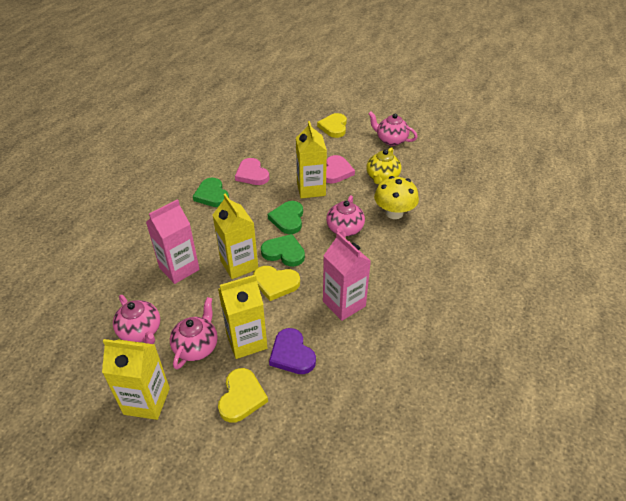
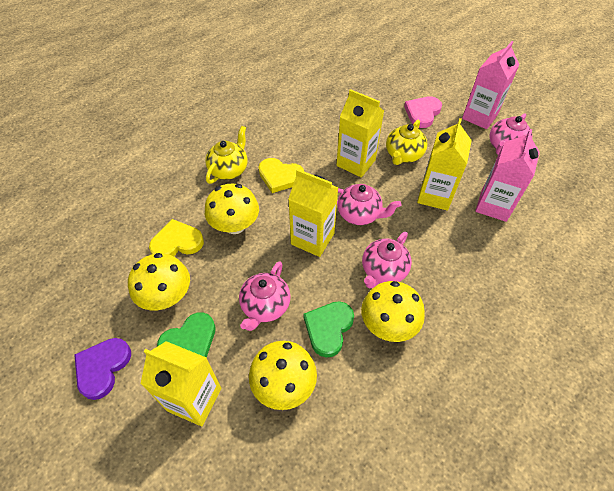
green heart: 3 -> 2
pink heart: 2 -> 1
yellow heart: 3 -> 2
yellow mushroom: 1 -> 4
yellow teapot: 1 -> 2

